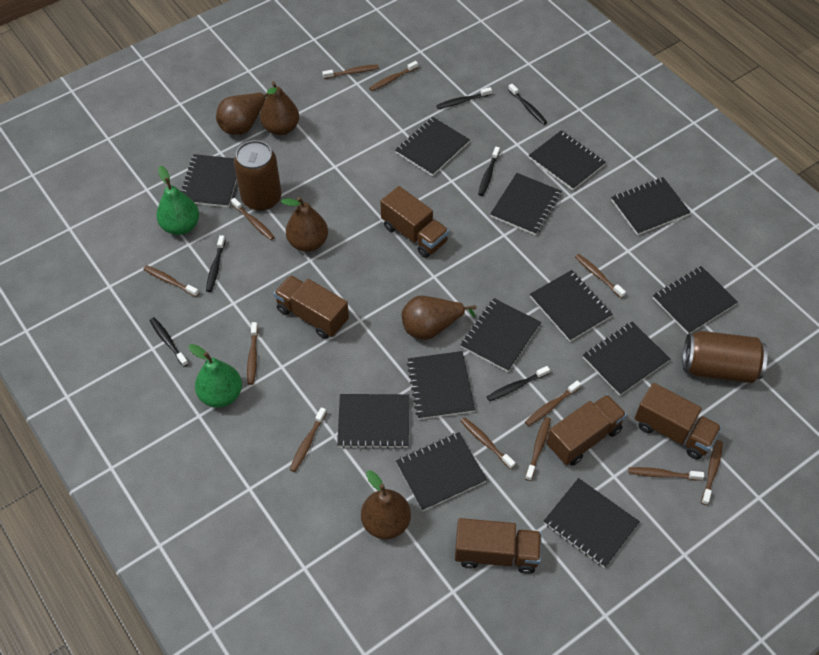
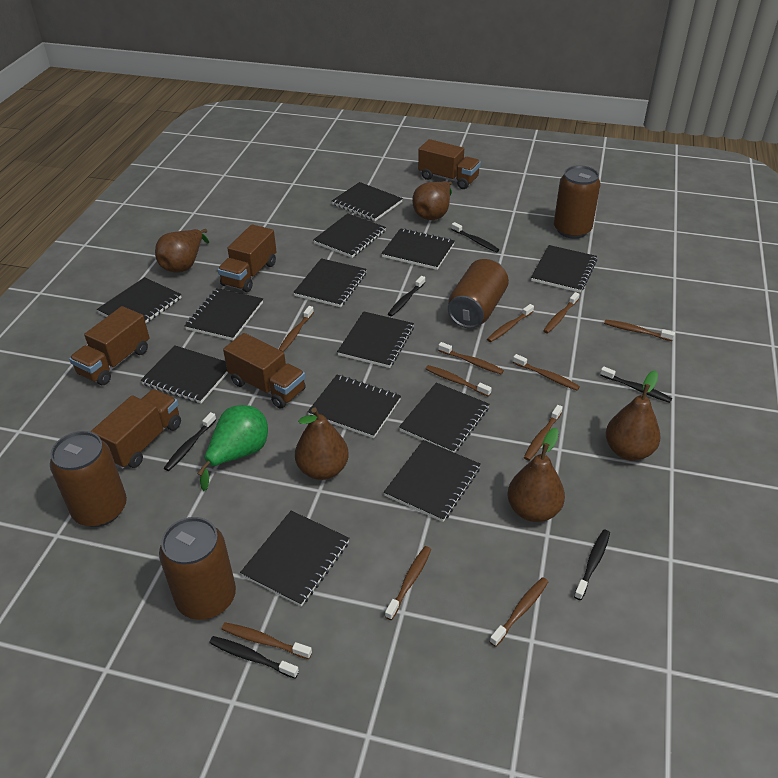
brown can: 2 -> 4
brown toothbrush: 12 -> 11
green pear: 2 -> 1

